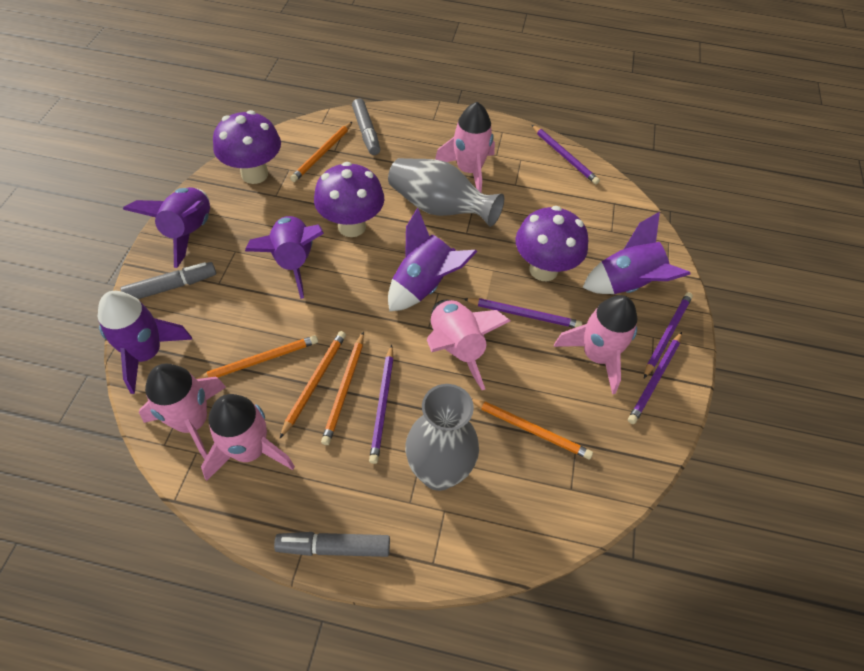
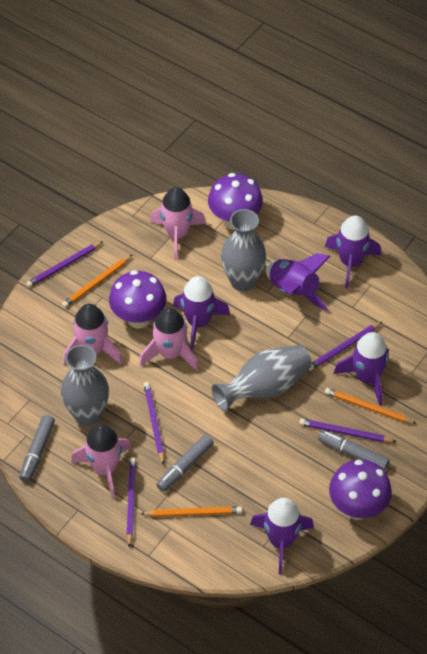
grey vase: 2 -> 3
orange pencil: 5 -> 3
pink rocket: 5 -> 4

